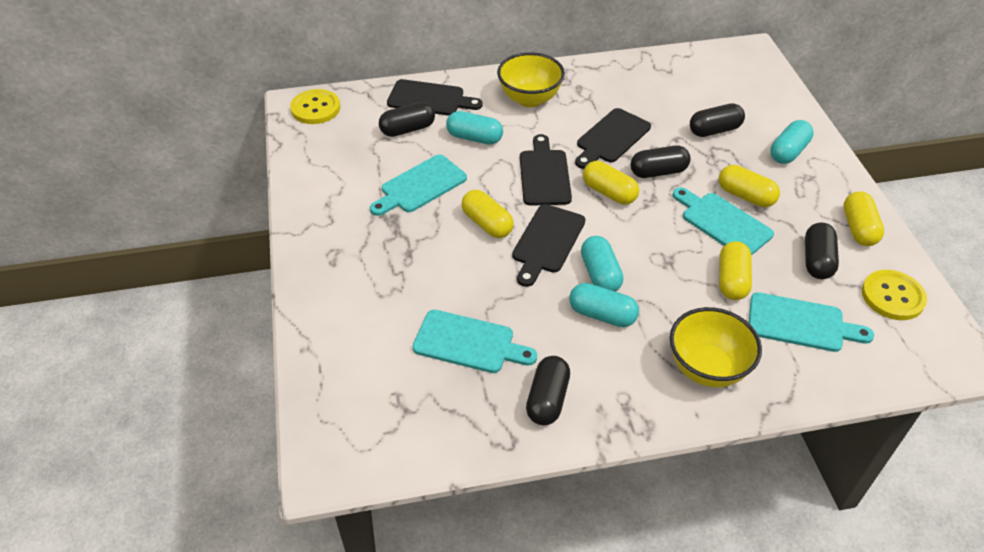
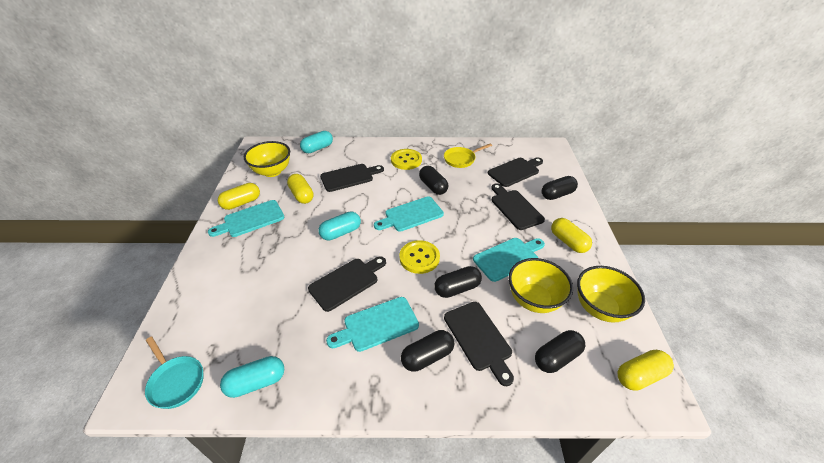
black cutting board: 4 -> 5
turquoise capsule: 4 -> 3
turquoise pan: 0 -> 1
yellow bowl: 2 -> 3
yellow capsule: 5 -> 4
yellow pan: 0 -> 1

